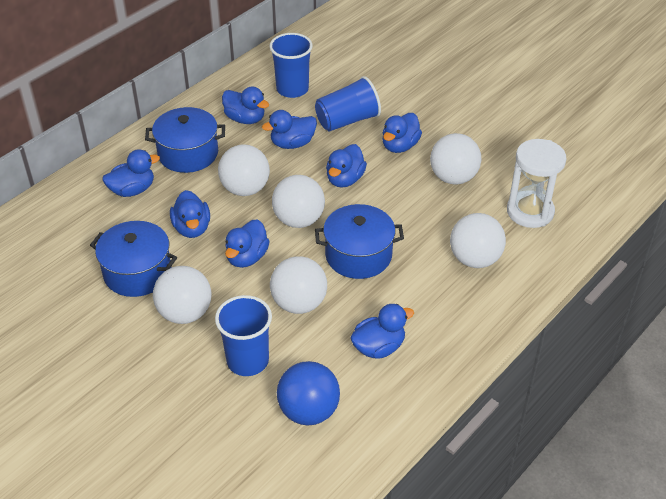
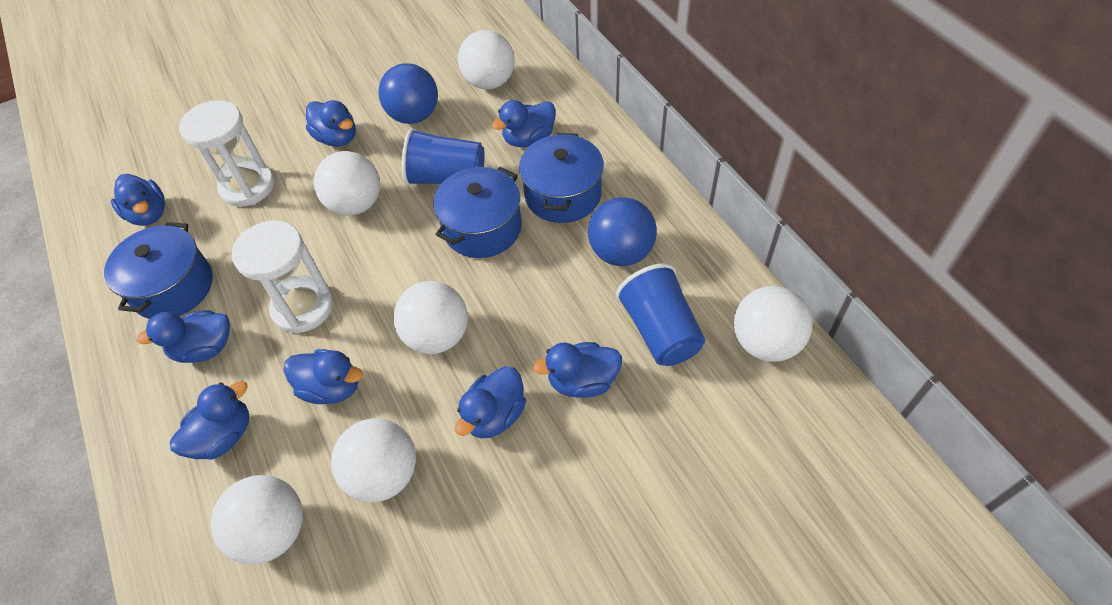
blue ball: 1 -> 2
blue cup: 3 -> 2
white hourglass: 1 -> 2

